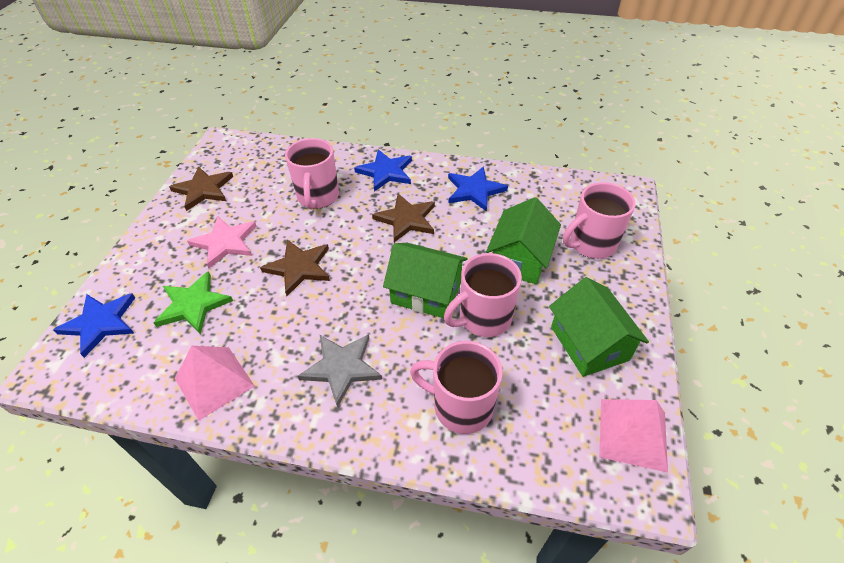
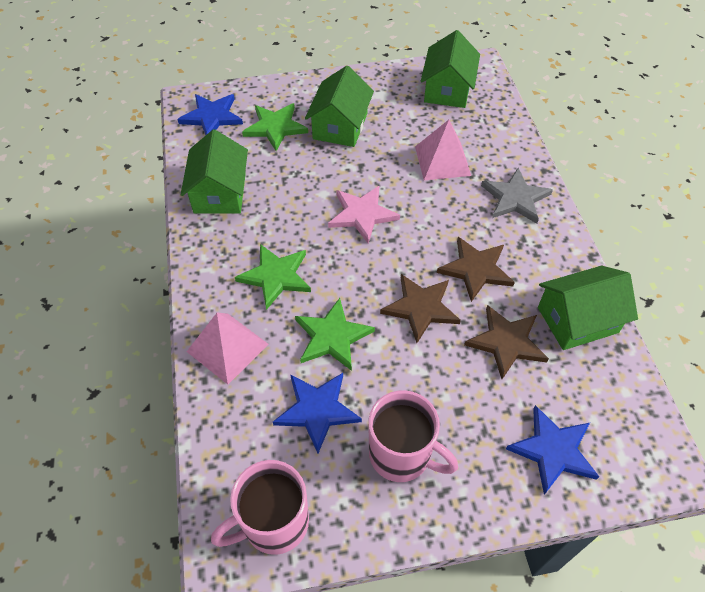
green house: 3 -> 4
green star: 1 -> 3
pink mug: 4 -> 2

